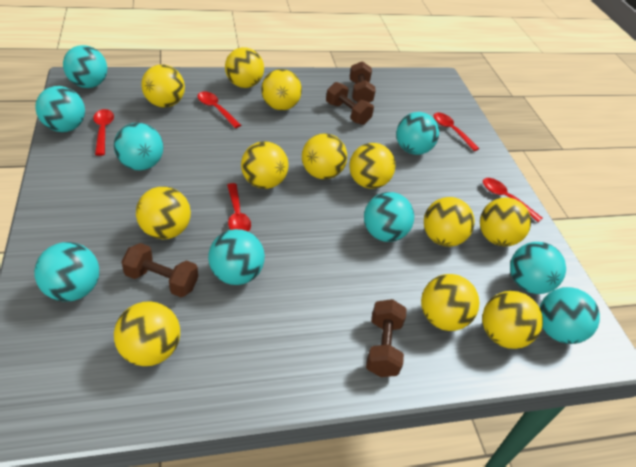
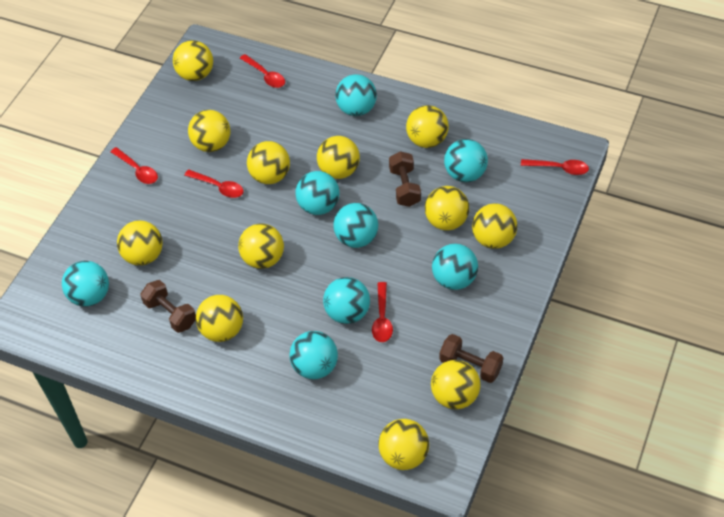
brown dumbbell: 4 -> 3
turquoise ball: 9 -> 8

